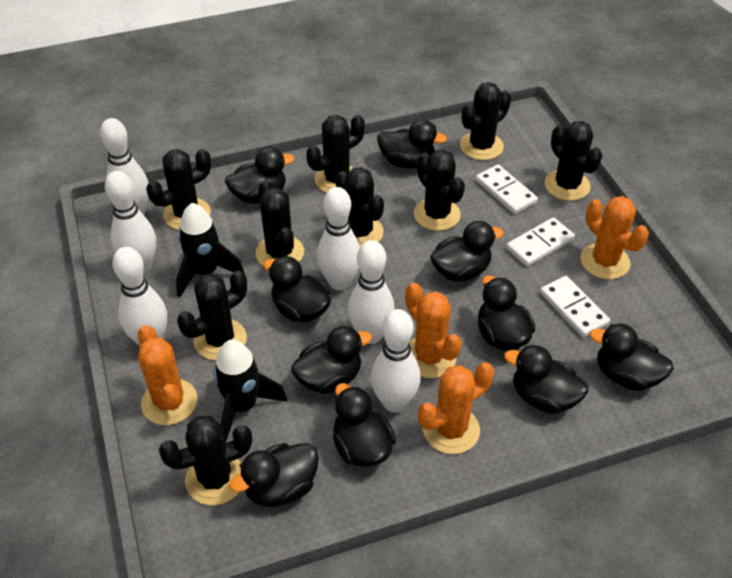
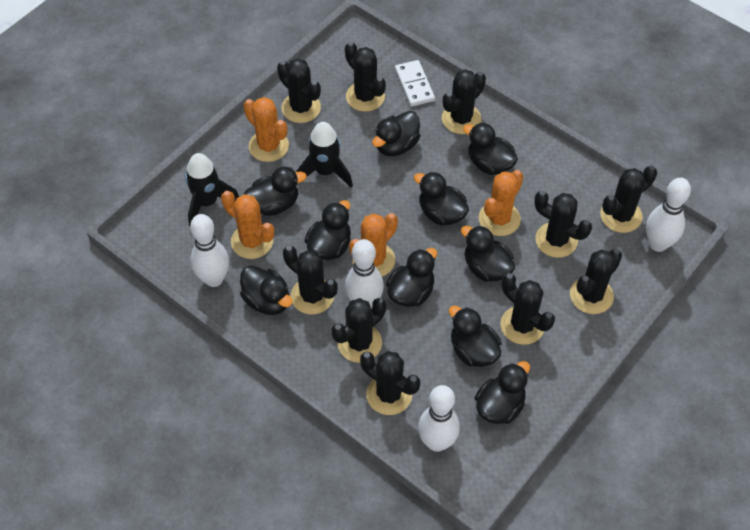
black cactus: 9 -> 10
white bowling pin: 6 -> 4
white domino: 3 -> 1

